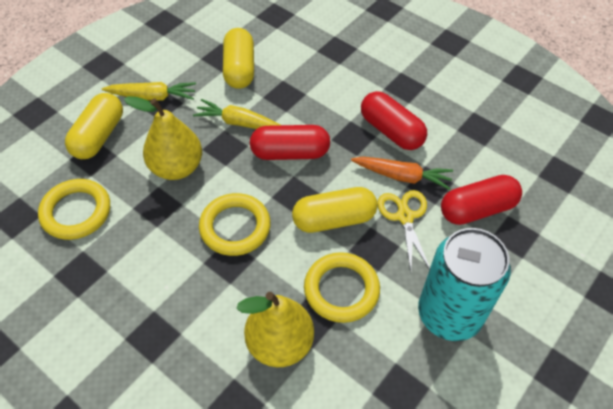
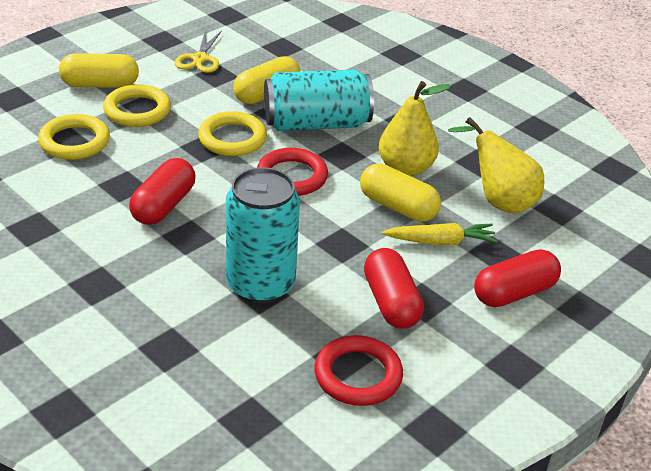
orange carrot: 1 -> 0
red ring: 0 -> 2
turquoise can: 1 -> 2
yellow carrot: 2 -> 1

